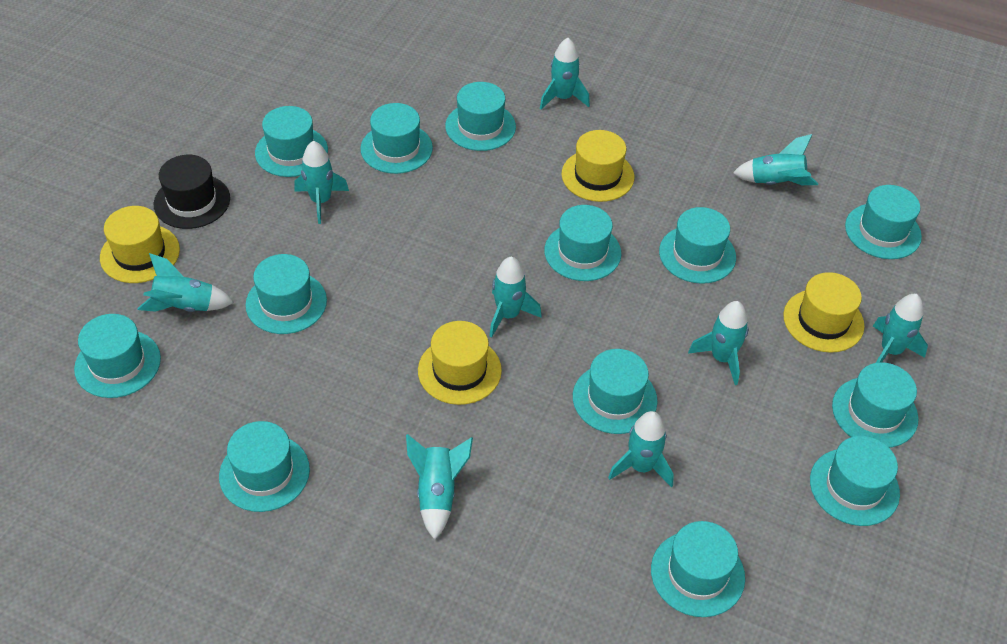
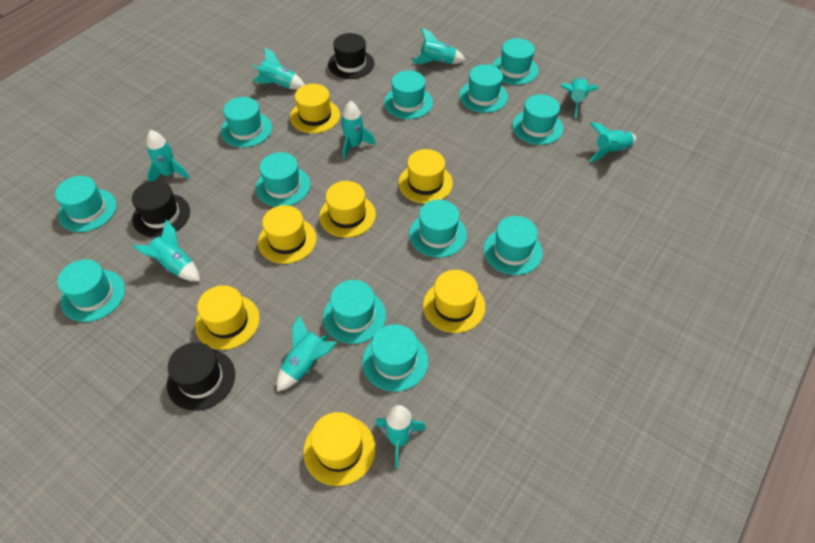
black hat: 1 -> 3
turquoise hat: 13 -> 12
yellow hat: 4 -> 7

